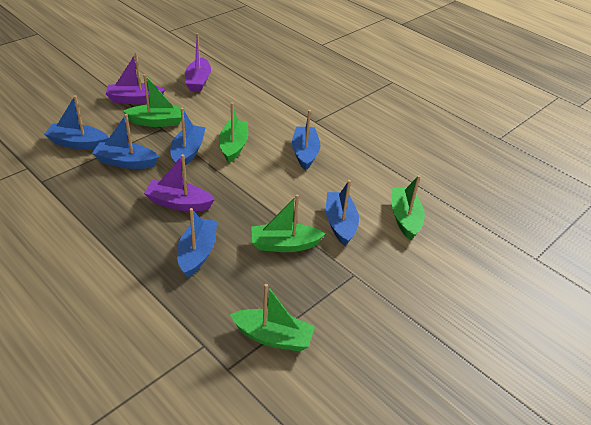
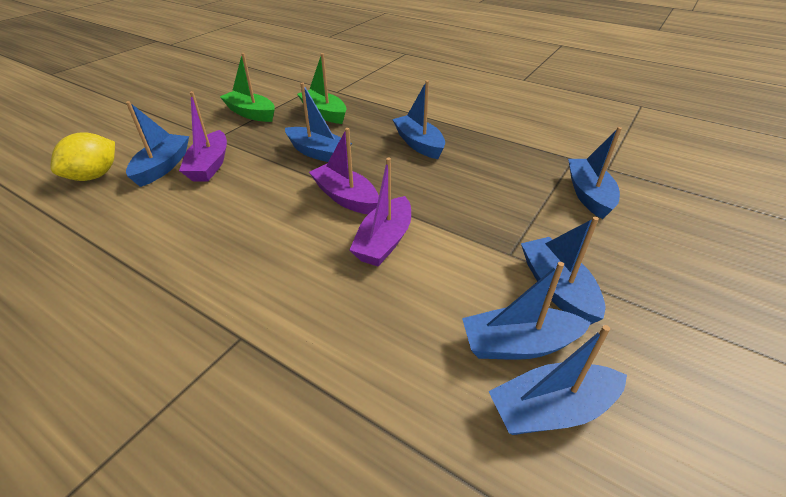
blue boat: 6 -> 7
green boat: 5 -> 2
yellow lemon: 0 -> 1

